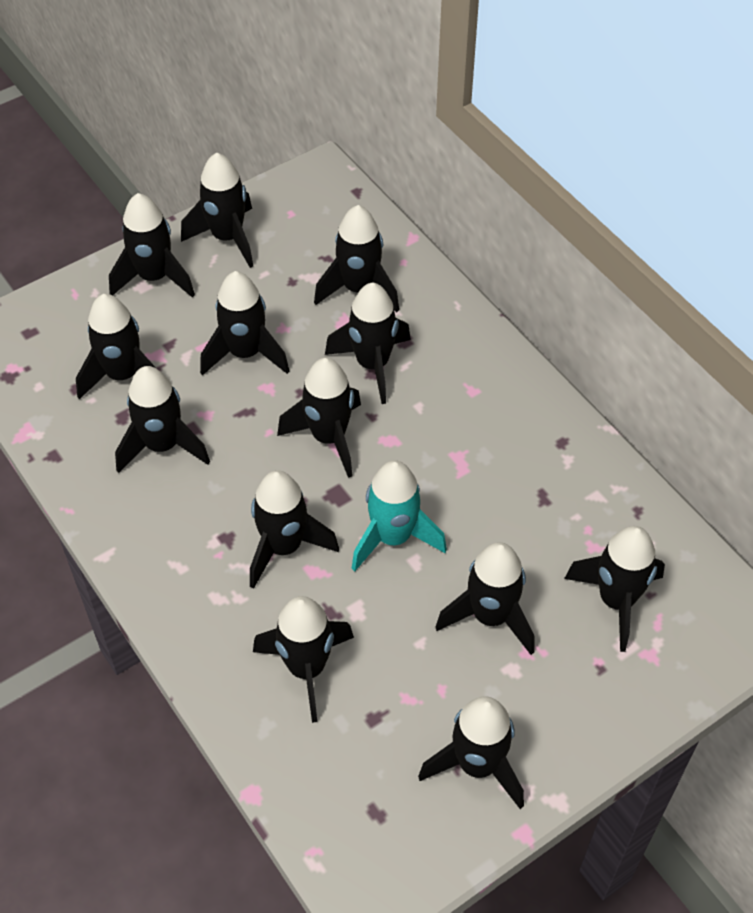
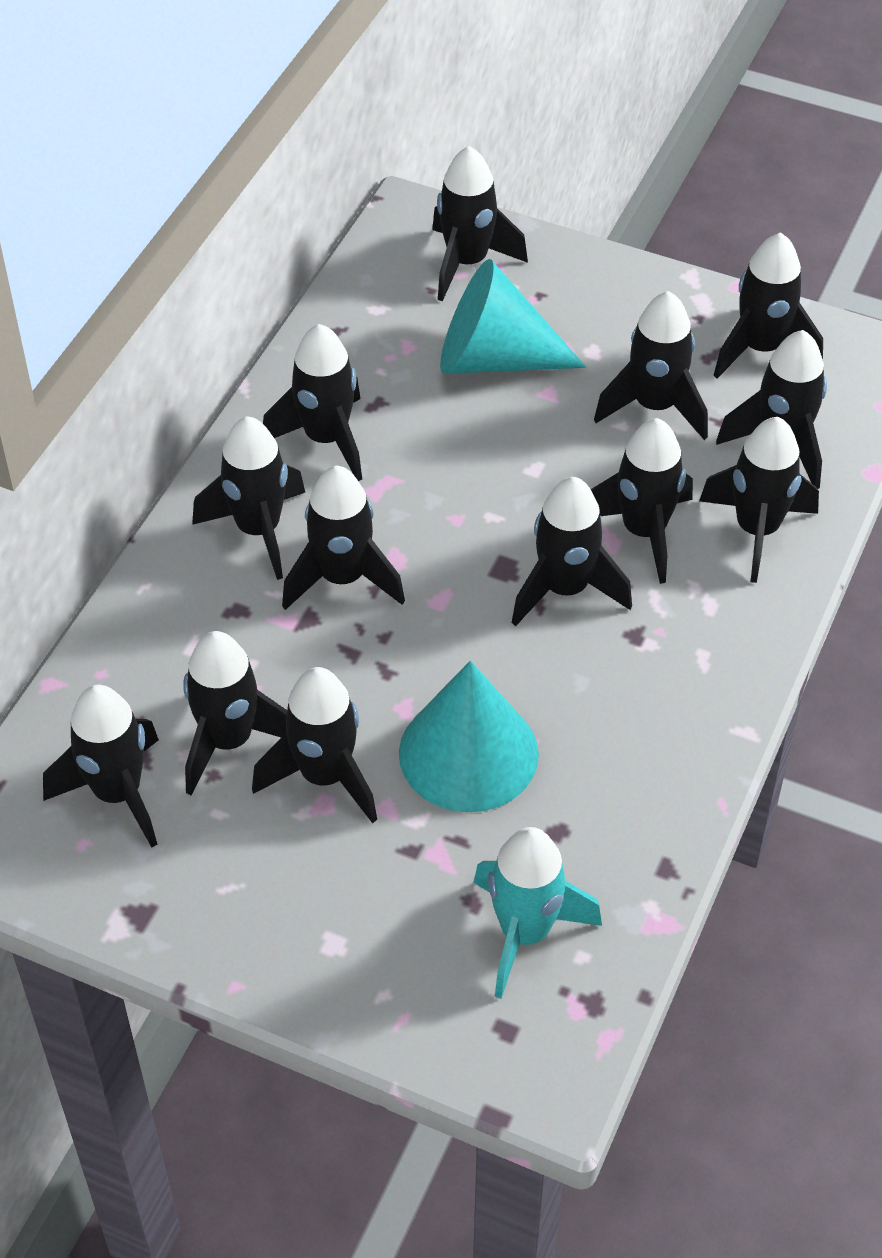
turquoise cone: 0 -> 2

